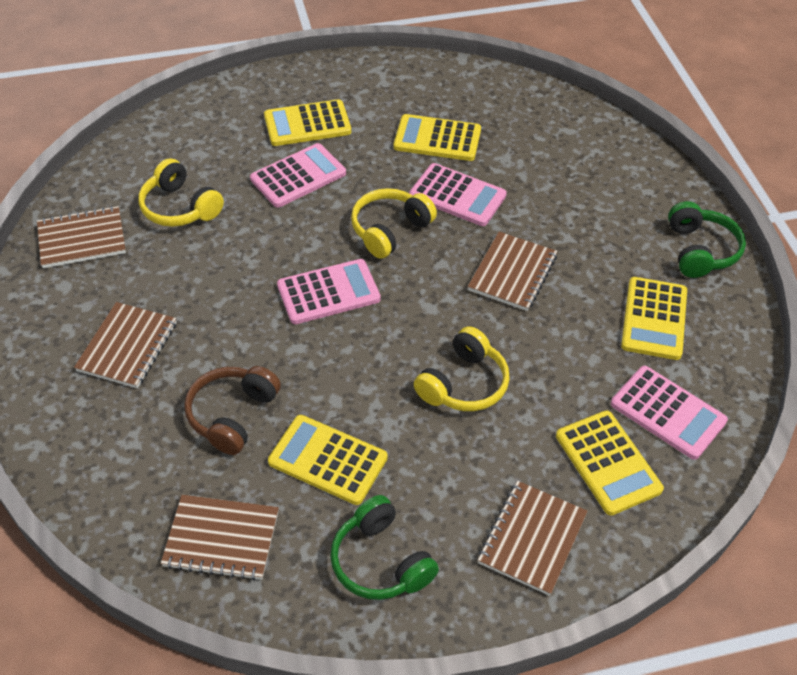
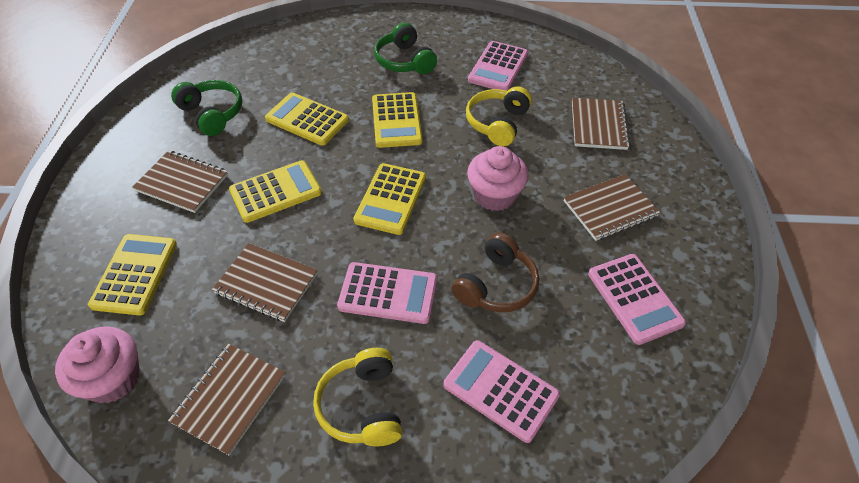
pink cupcake: 0 -> 2
yellow headphones: 3 -> 2

